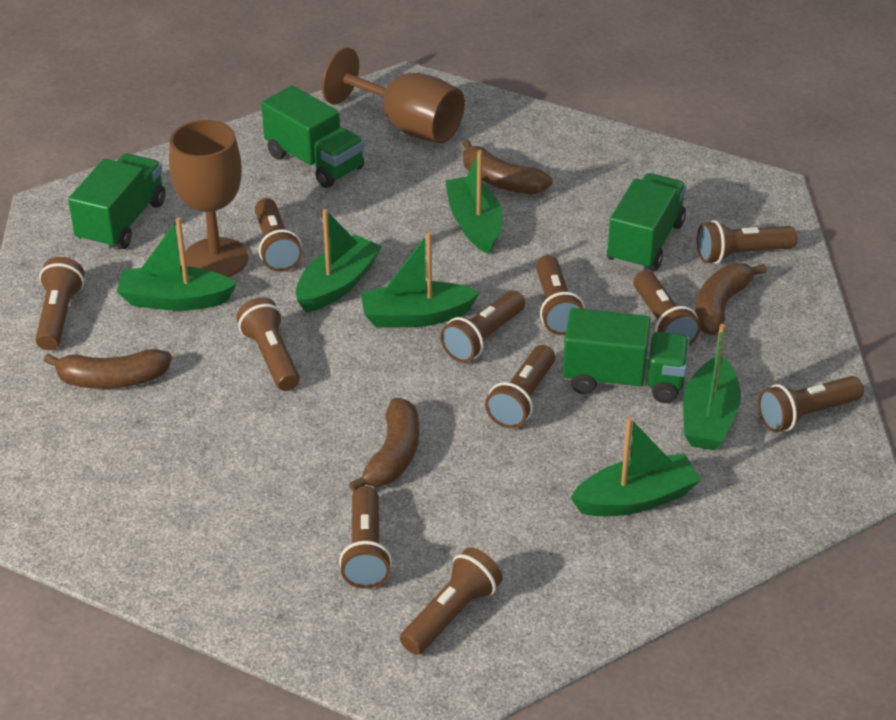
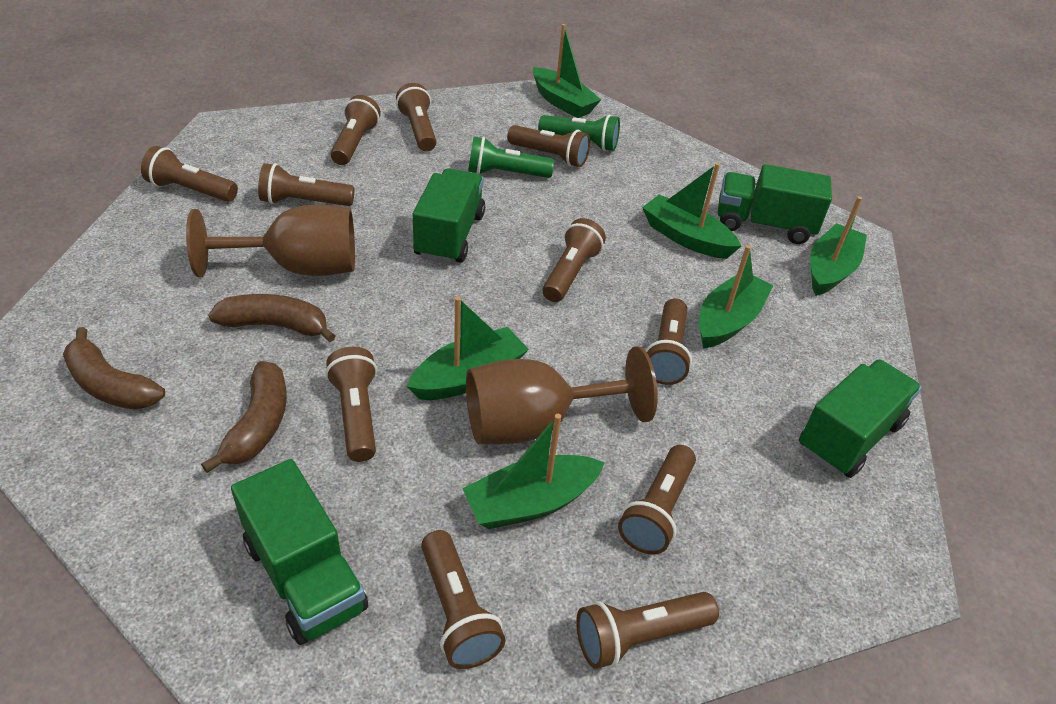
brown banana: 4 -> 3
green flashlight: 0 -> 2

